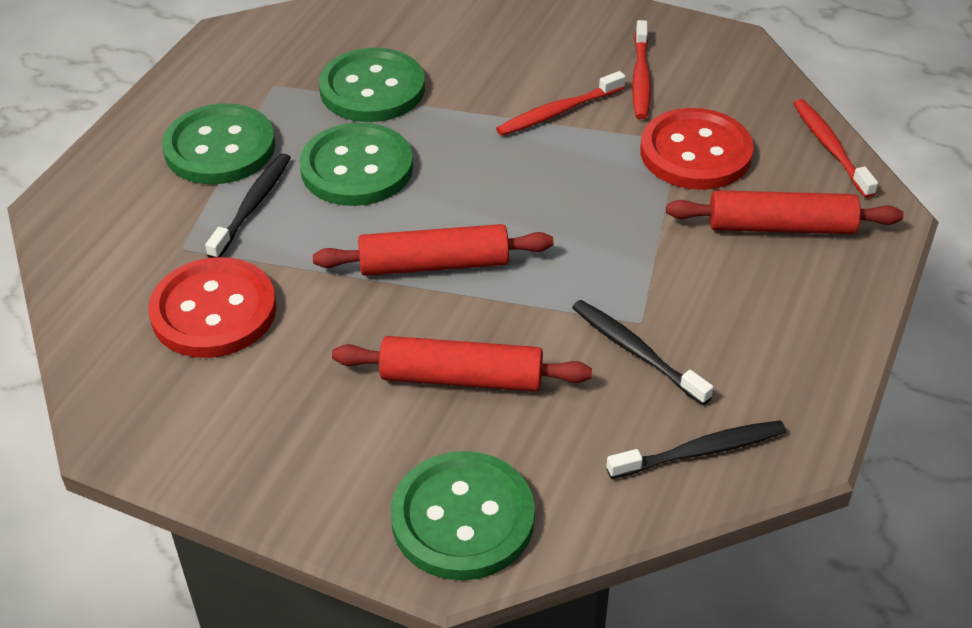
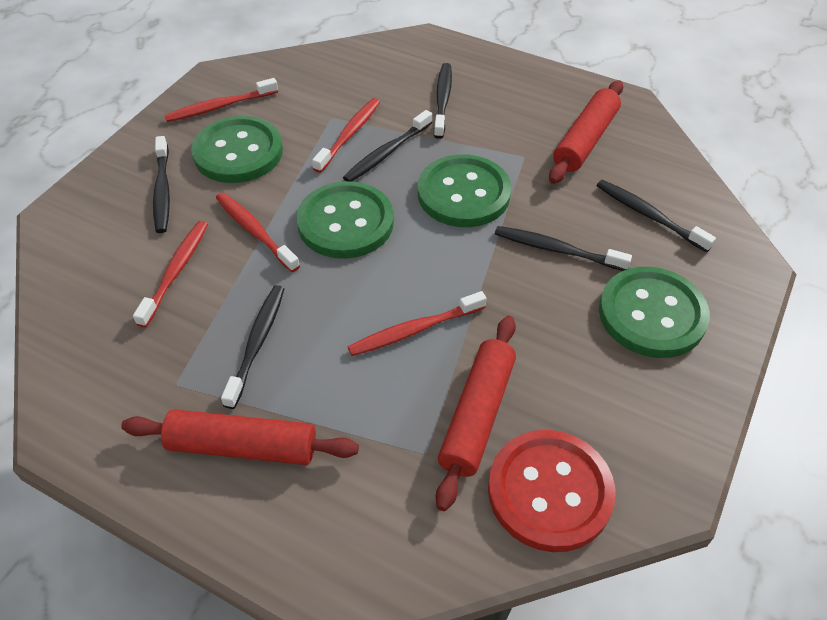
black toothbrush: 3 -> 6
red button: 2 -> 1
red toothbrush: 3 -> 5

